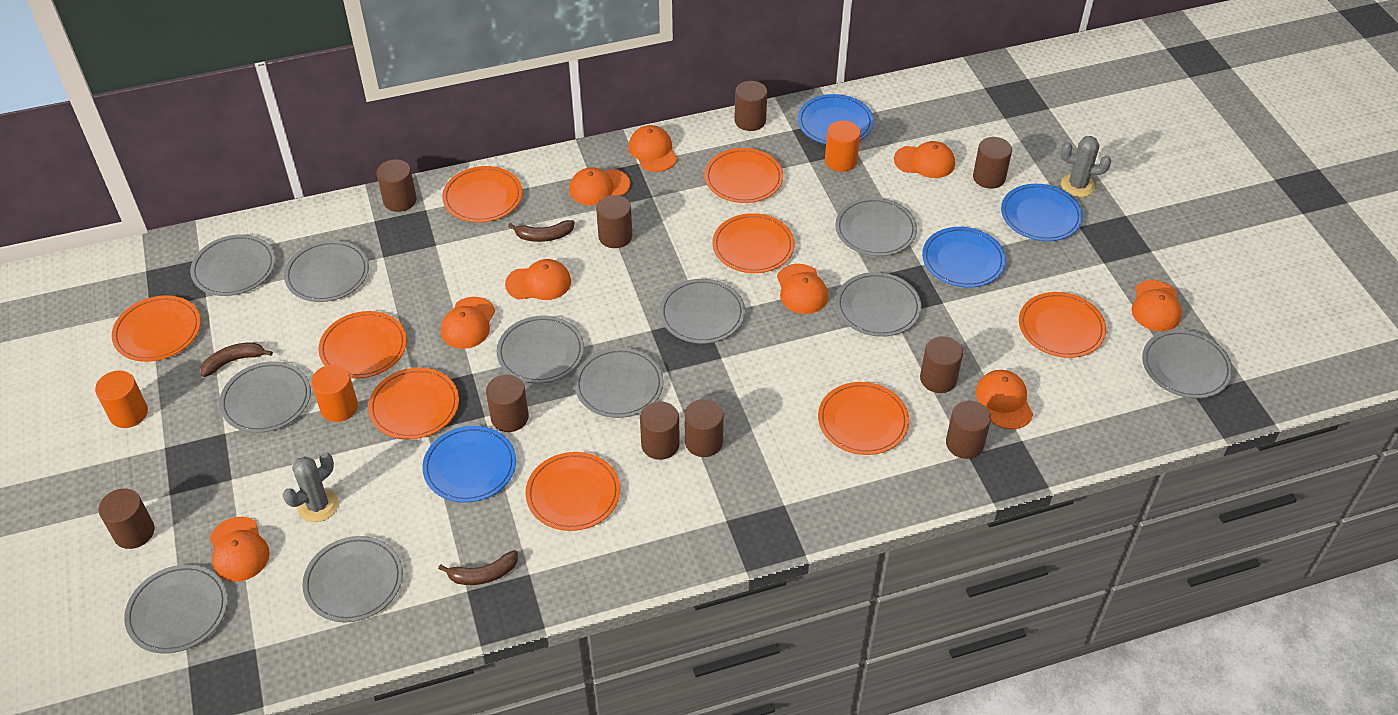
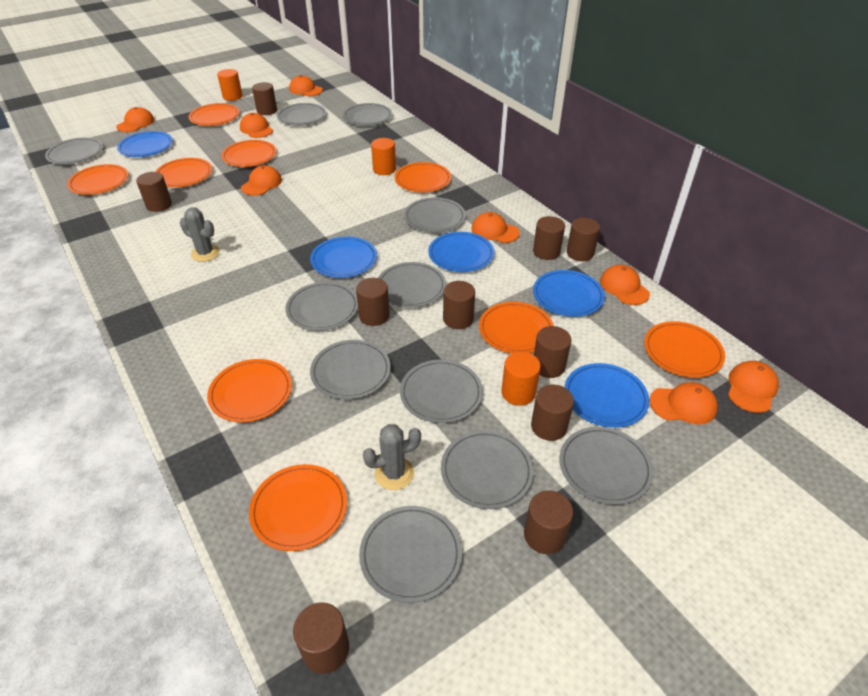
blue plate: 4 -> 5
brown banana: 3 -> 0
orange cap: 9 -> 8

